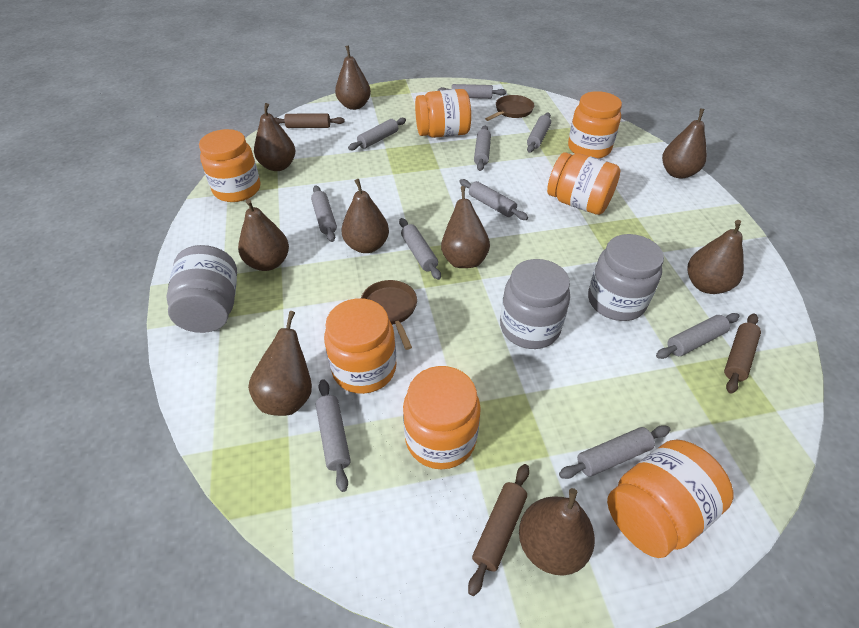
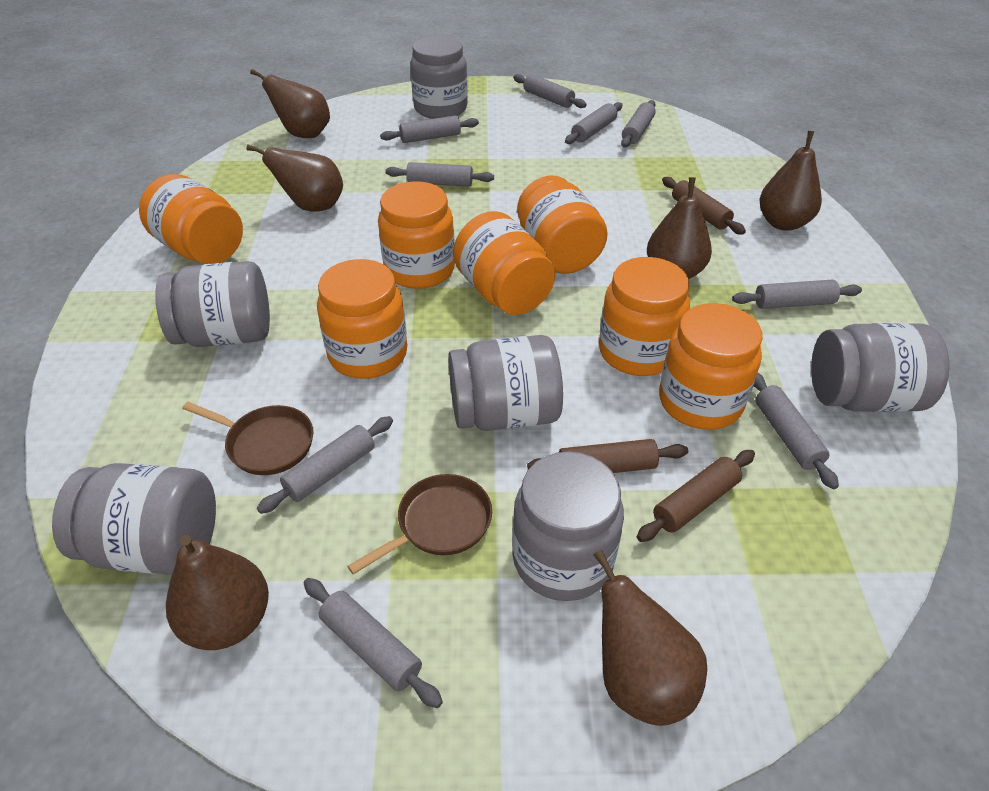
brown pear: 9 -> 6
grey jar: 3 -> 6
grey rolling pin: 10 -> 9

